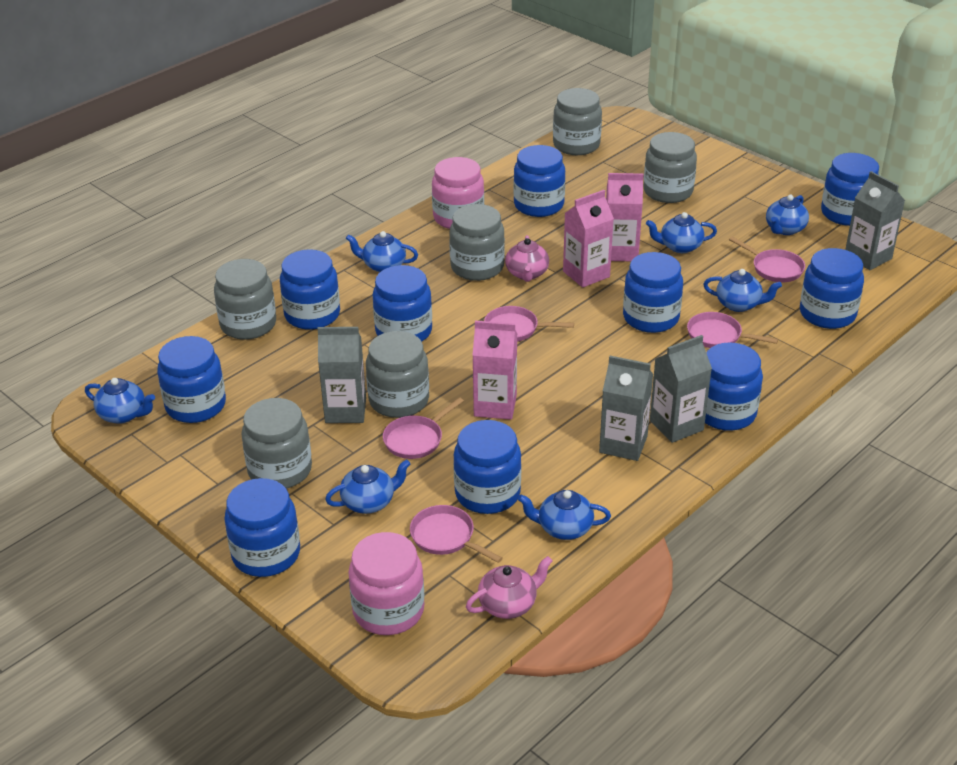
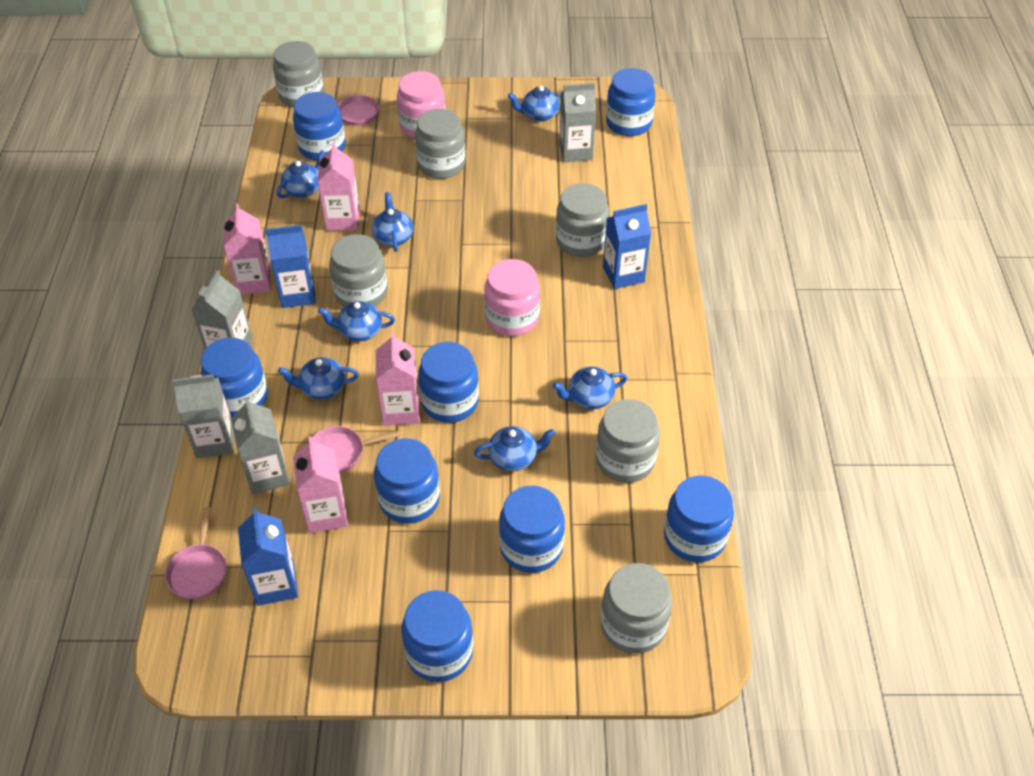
blue carton: 0 -> 3
blue jar: 10 -> 8
pink carton: 3 -> 4
pink pan: 5 -> 3
pink teapot: 2 -> 0

